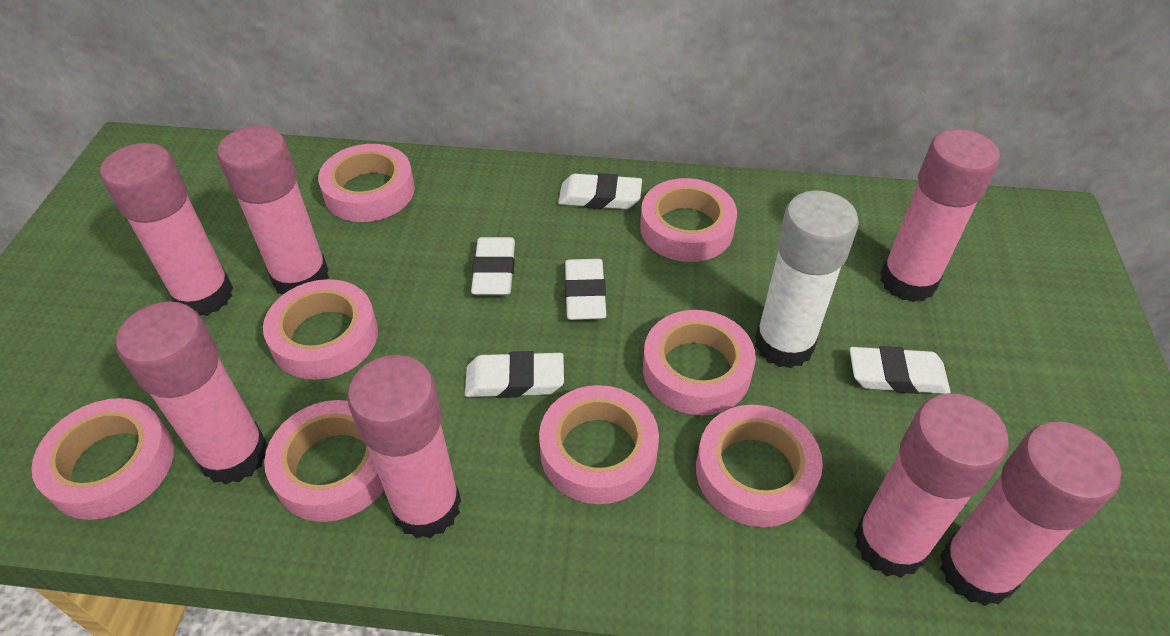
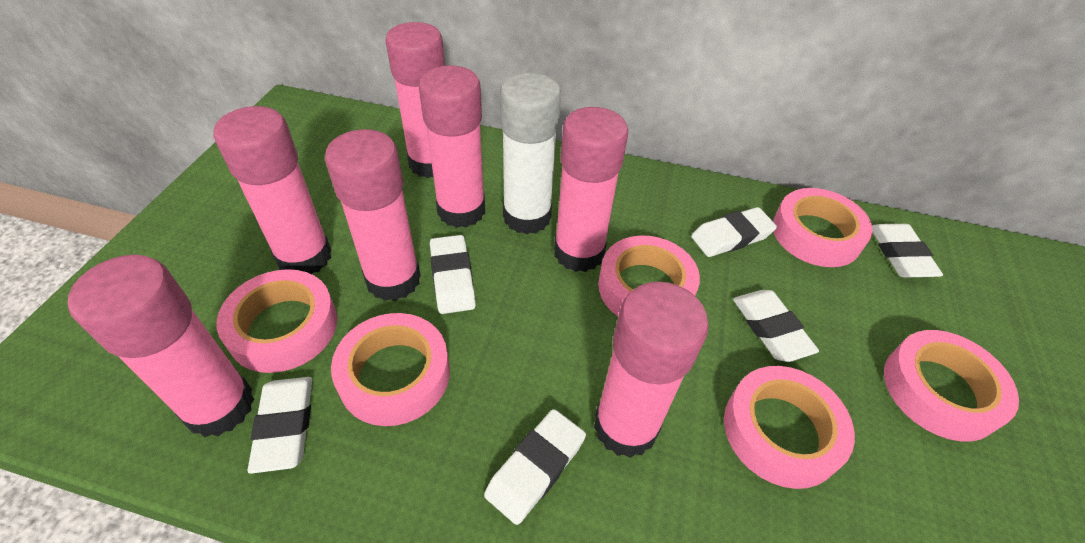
pink tape: 8 -> 6
white eraser: 5 -> 6

